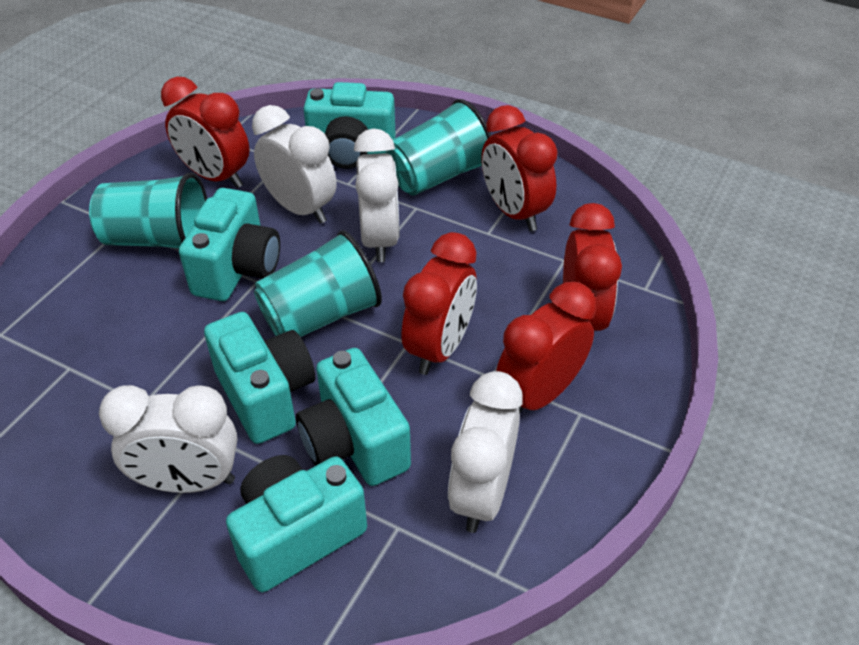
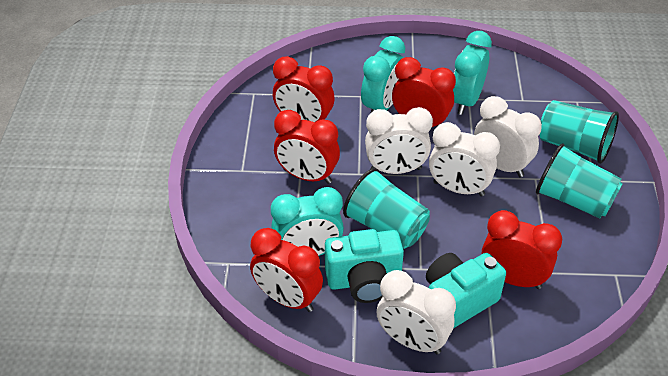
turquoise camera: 5 -> 2
turquoise clock: 0 -> 3

